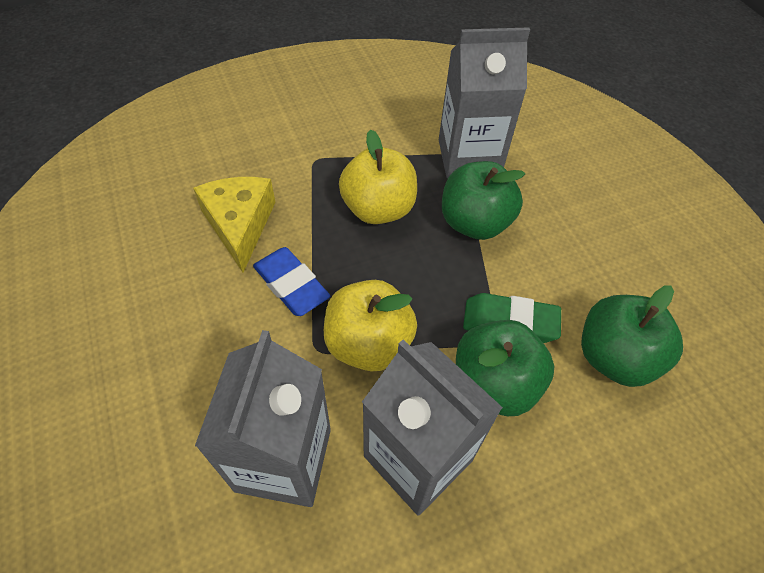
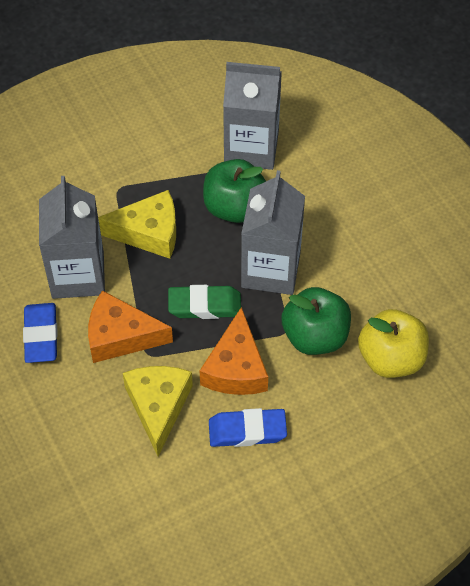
blue eraser: 1 -> 2
green apple: 3 -> 2
orange cheese: 0 -> 2
yellow apple: 2 -> 1
yellow cheese: 1 -> 2

